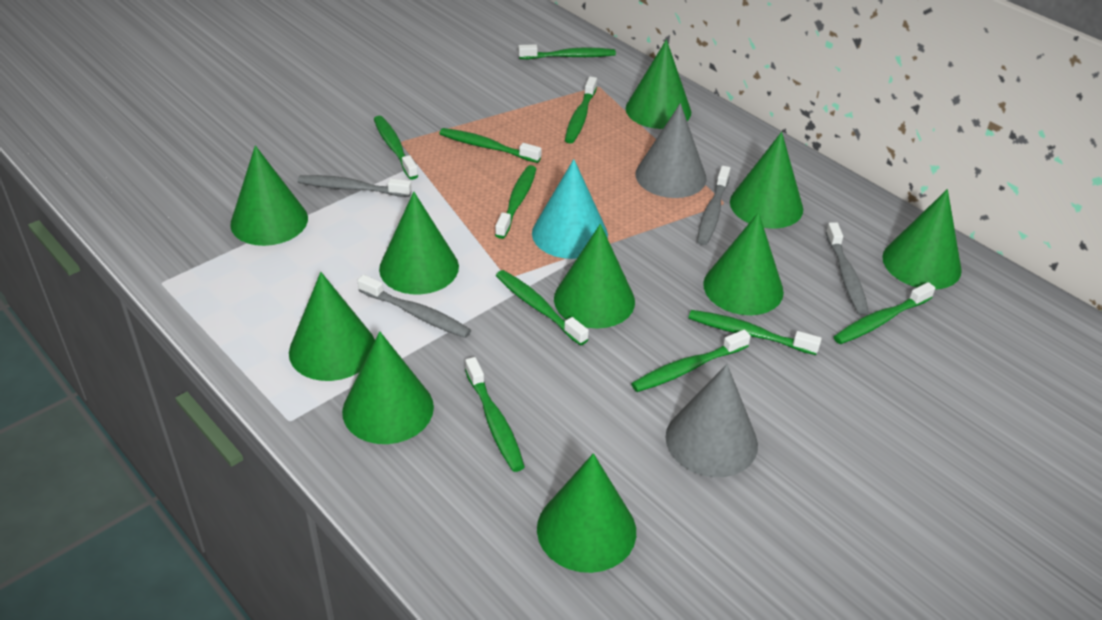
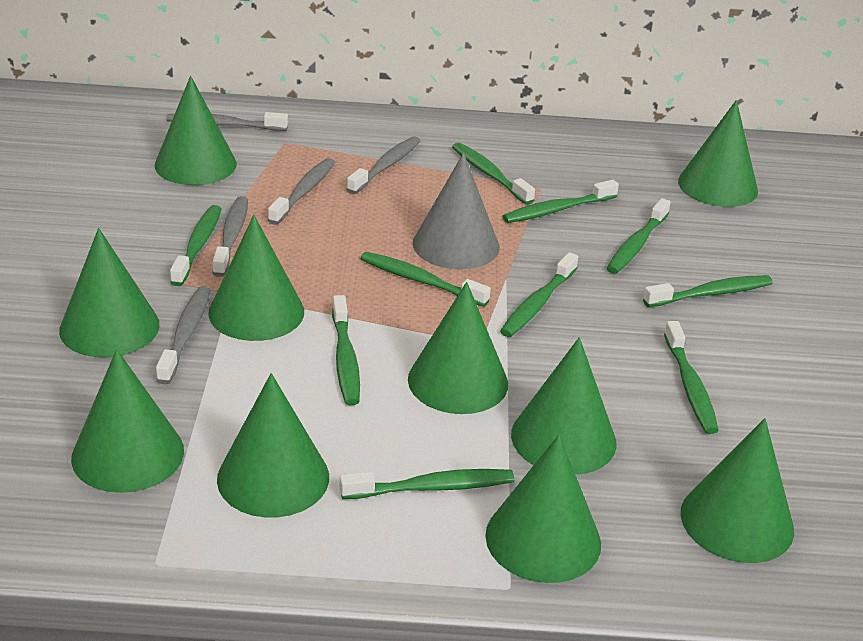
grey cone: 2 -> 1
grey toothbrush: 4 -> 5
turquoise cone: 1 -> 0

